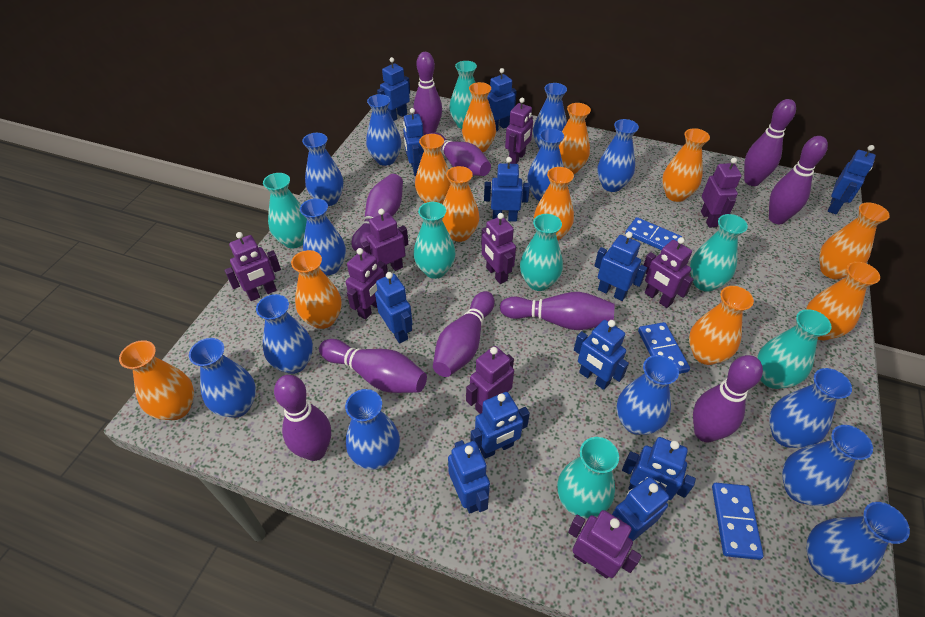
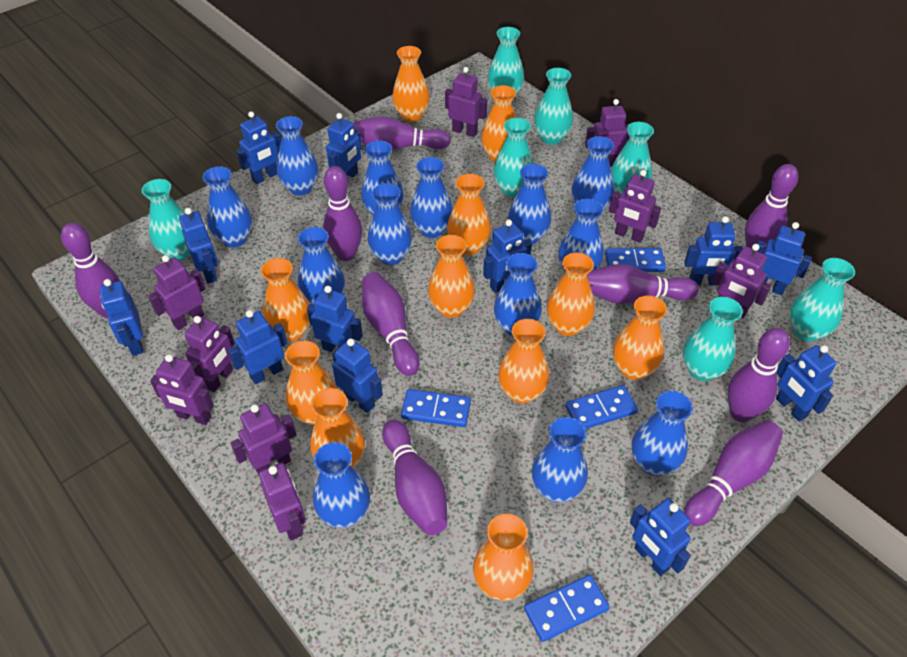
blue domino: 3 -> 4
purple bowling pin: 10 -> 9

